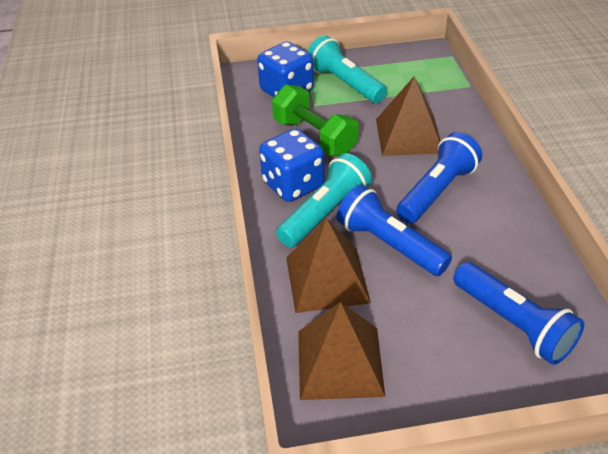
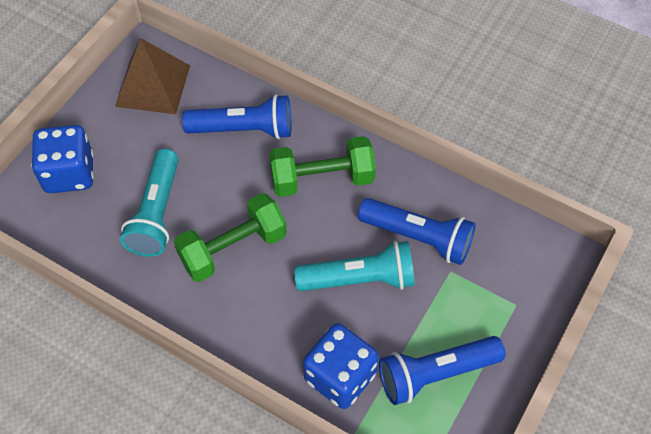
brown pyramid: 3 -> 1
green dumbbell: 1 -> 2

